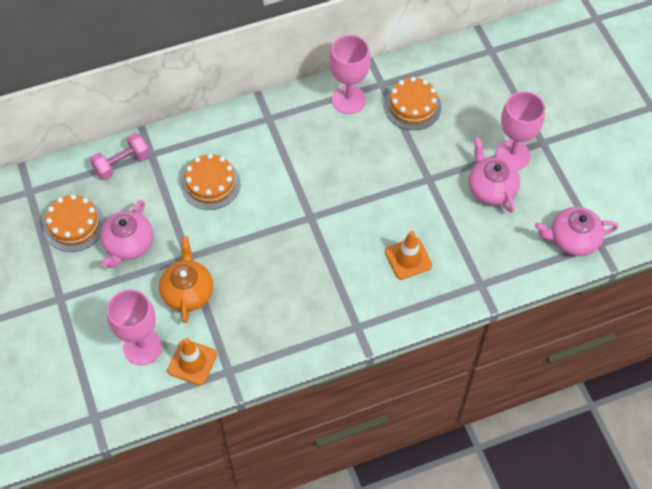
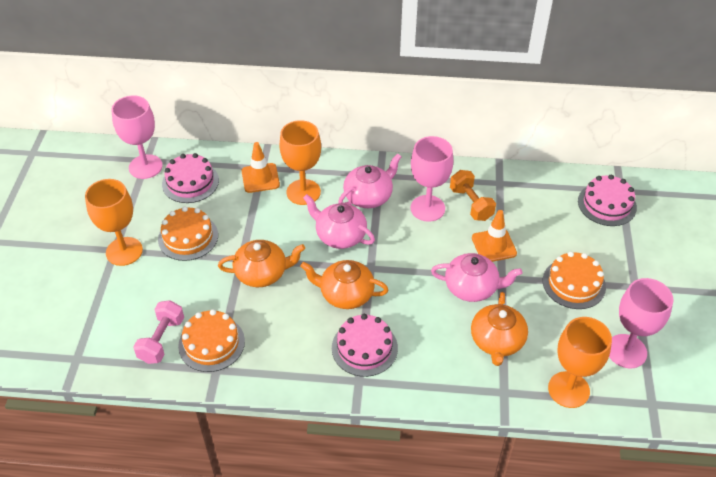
orange dumbbell: 0 -> 1
orange goblet: 0 -> 3
orange teapot: 1 -> 3
pink cake: 0 -> 3

